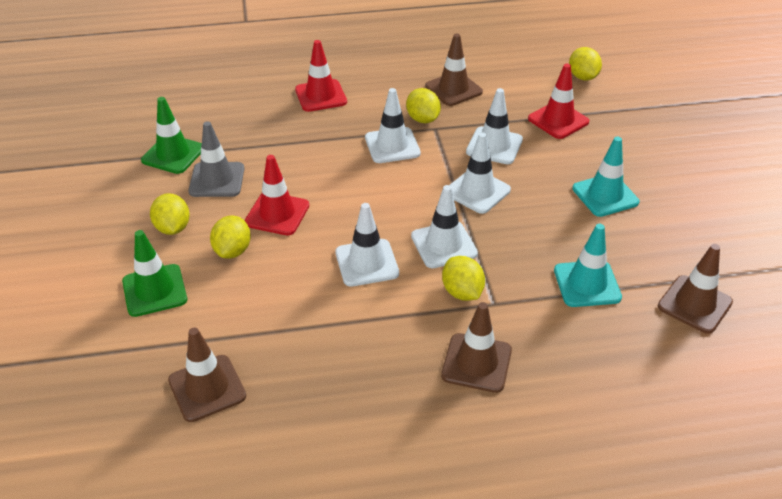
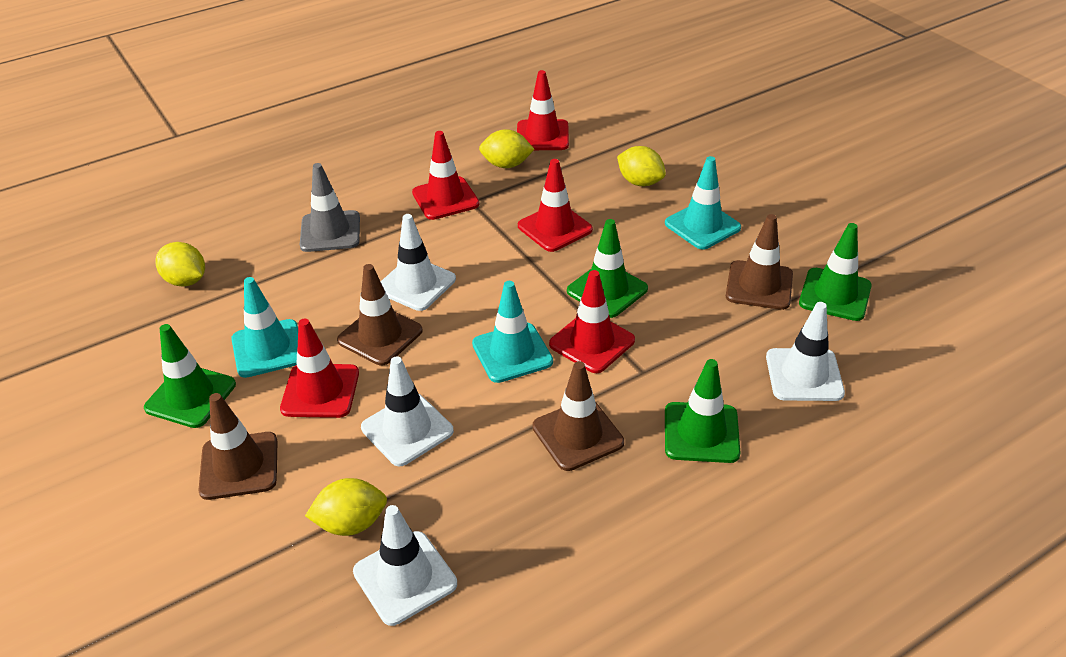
green traffic cone: 2 -> 4
red traffic cone: 3 -> 5
turquoise traffic cone: 2 -> 3
white traffic cone: 5 -> 4
yellow lemon: 5 -> 4

